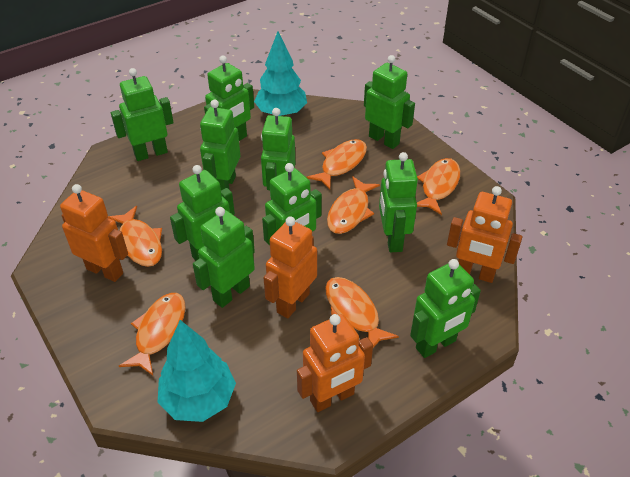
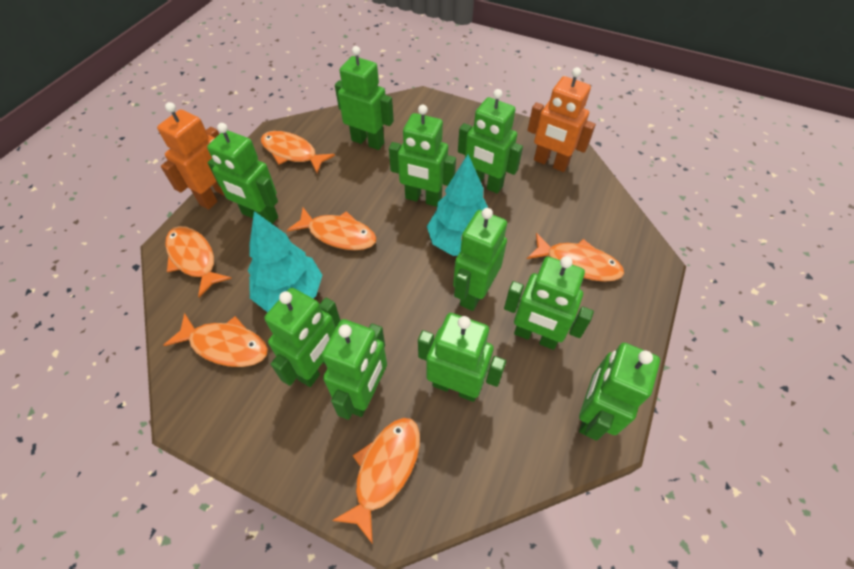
orange robot: 4 -> 2

